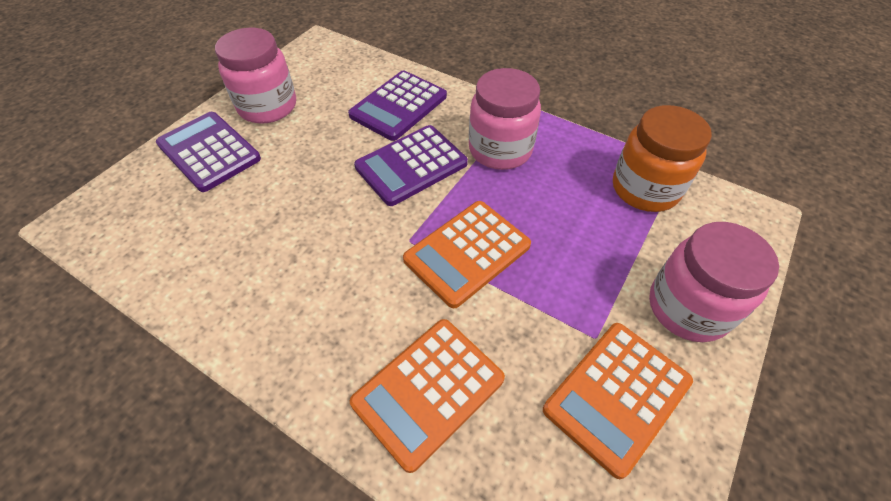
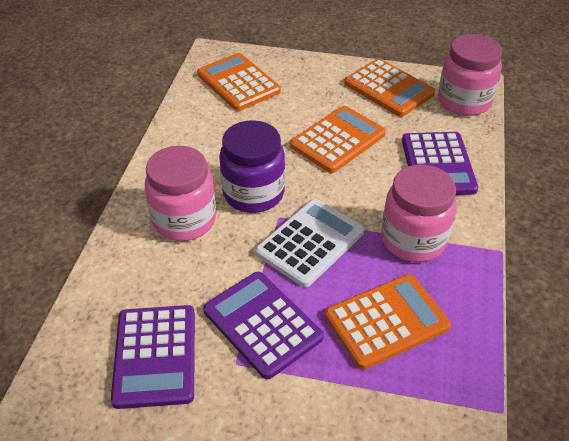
orange calculator: 3 -> 4
orange jar: 1 -> 0
purple jar: 0 -> 1
white calculator: 0 -> 1

